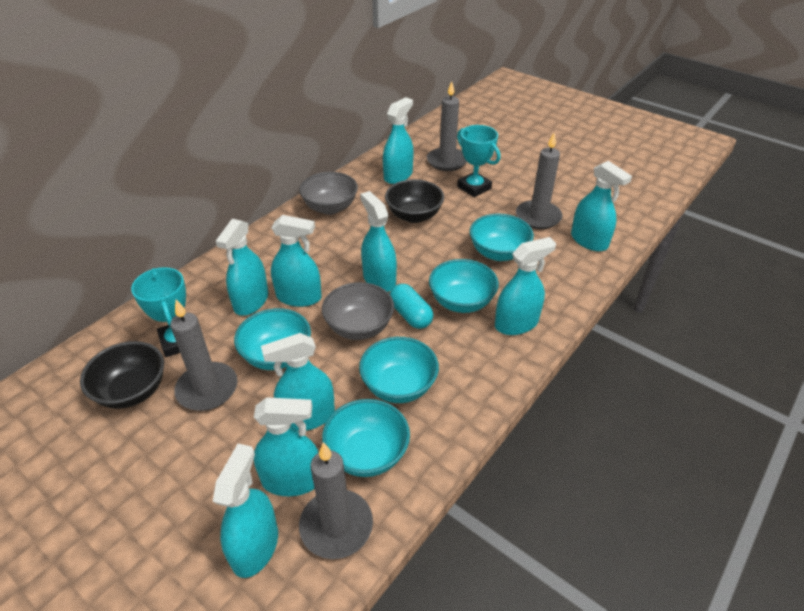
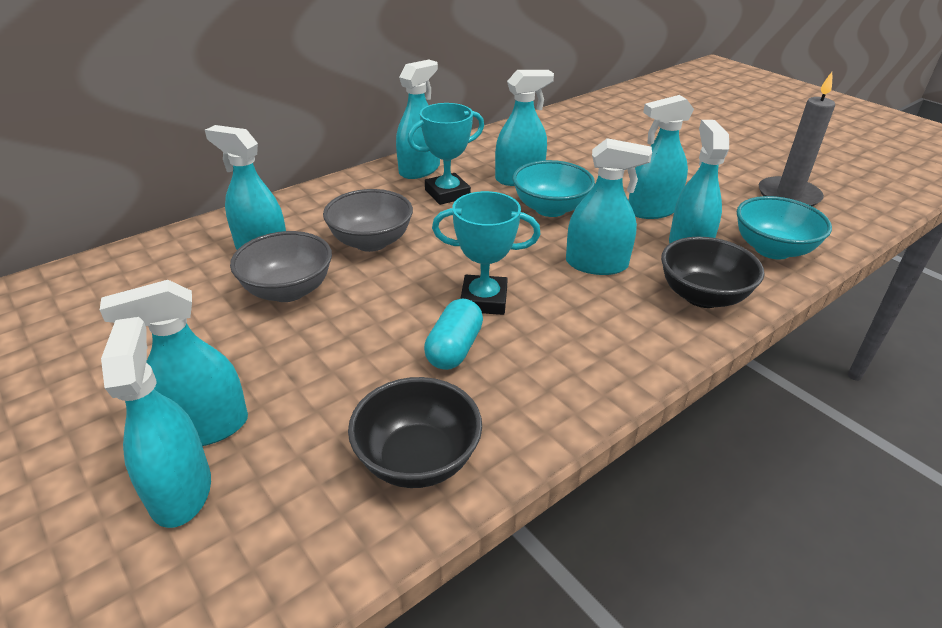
grey candle: 4 -> 1
turquoise bowl: 5 -> 2
turquoise spray bottle: 9 -> 8

